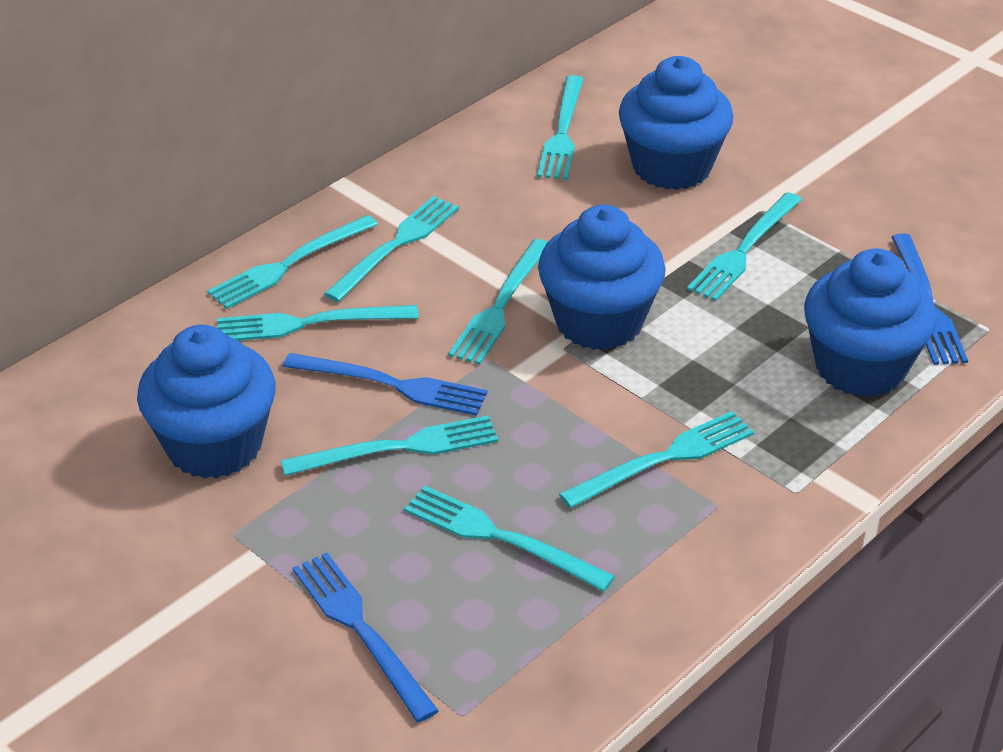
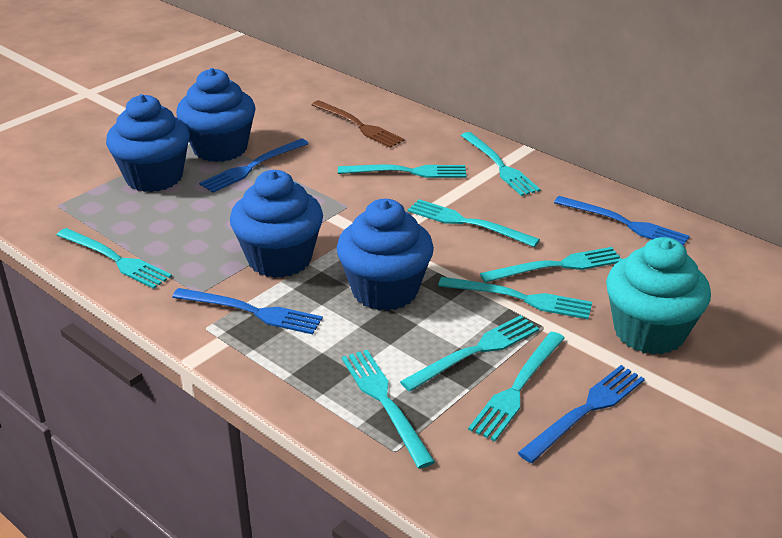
blue fork: 3 -> 4
brown fork: 0 -> 1
turquoise cupcake: 0 -> 1

